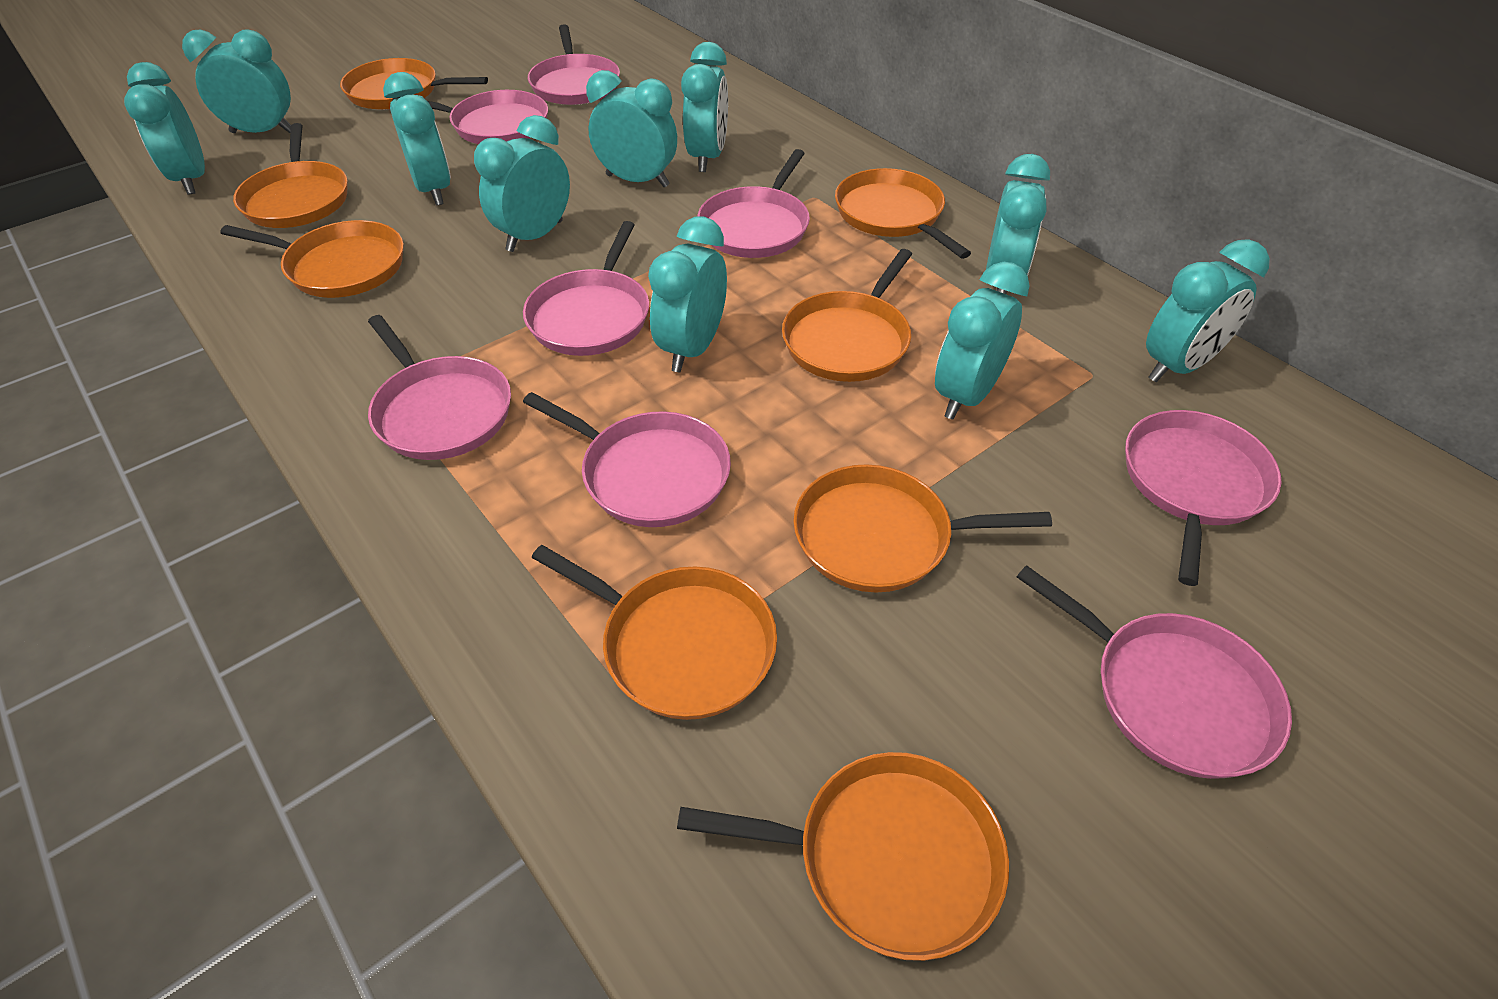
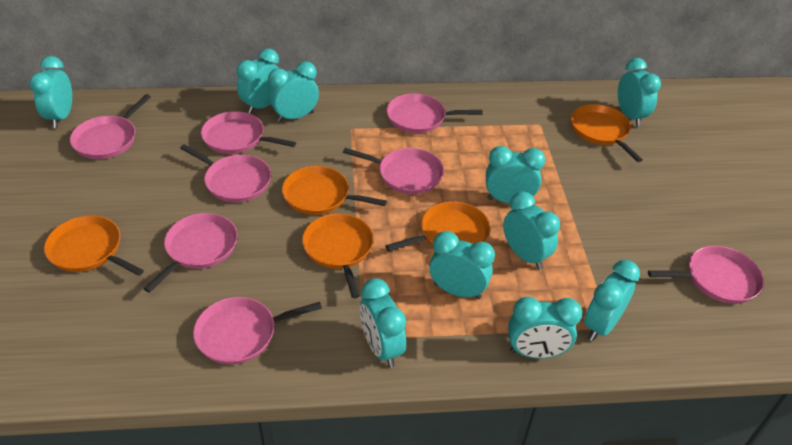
orange pan: 8 -> 5

